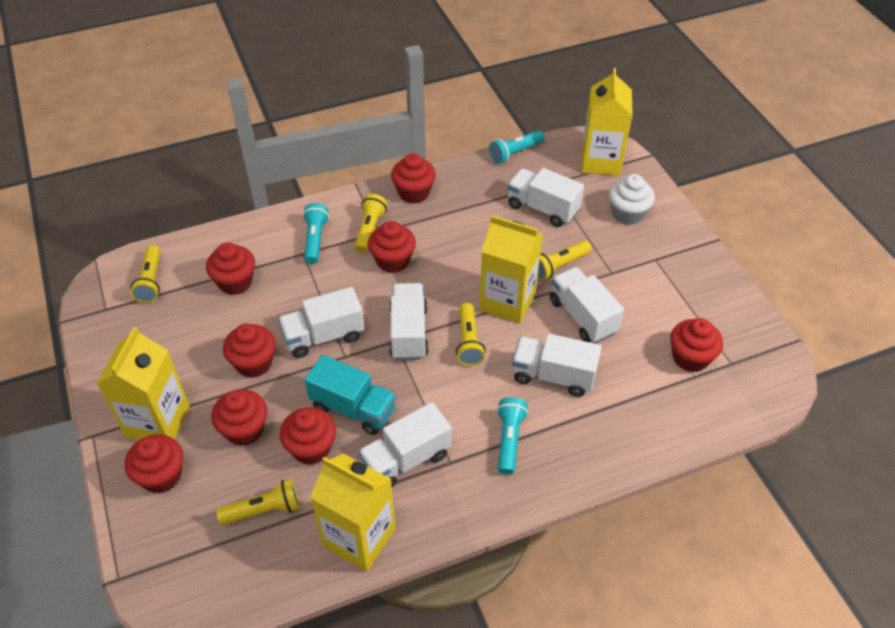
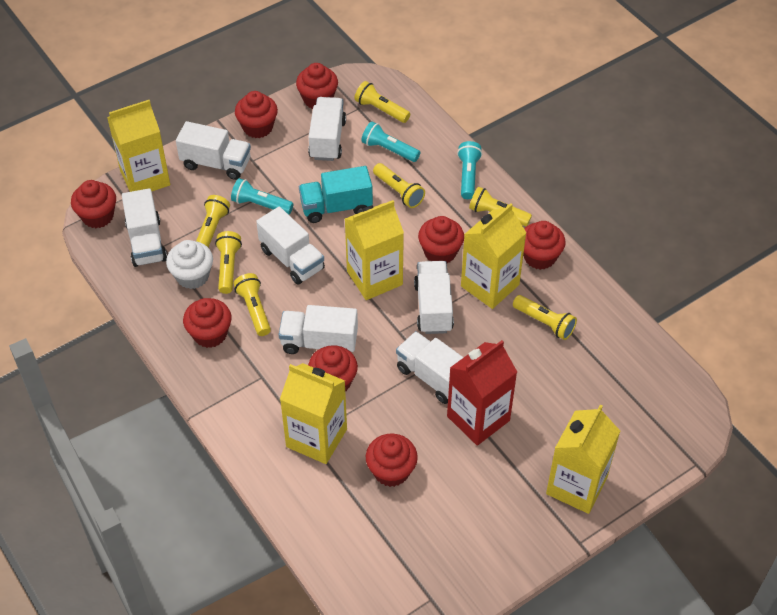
red carton: 0 -> 1
white truck: 6 -> 7
yellow carton: 4 -> 5
yellow flashlight: 5 -> 7

